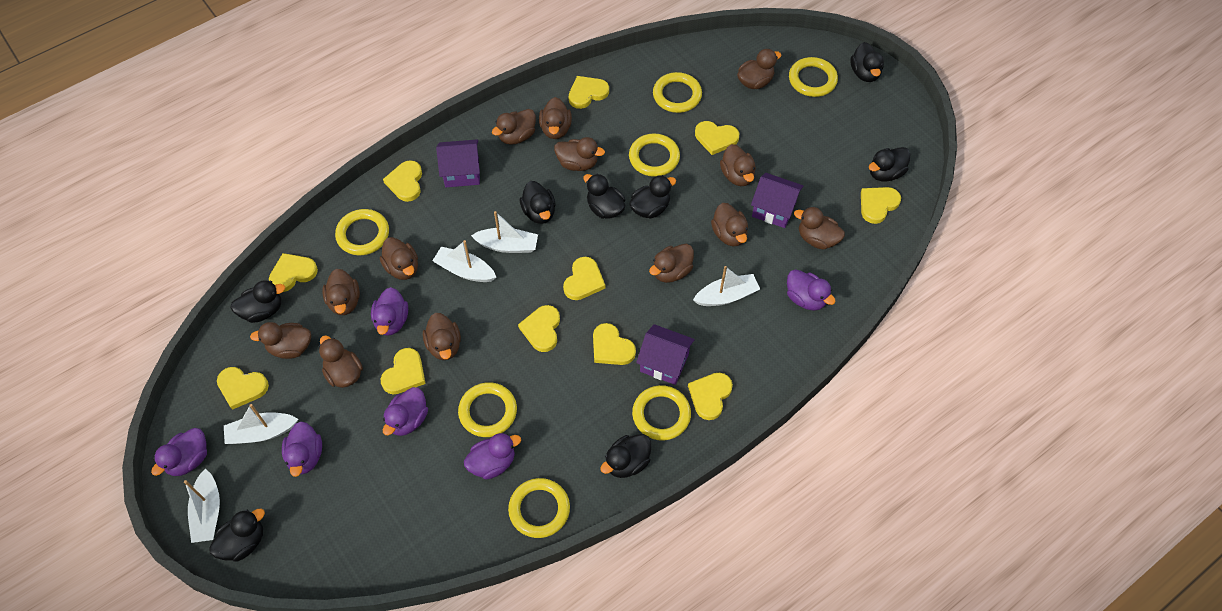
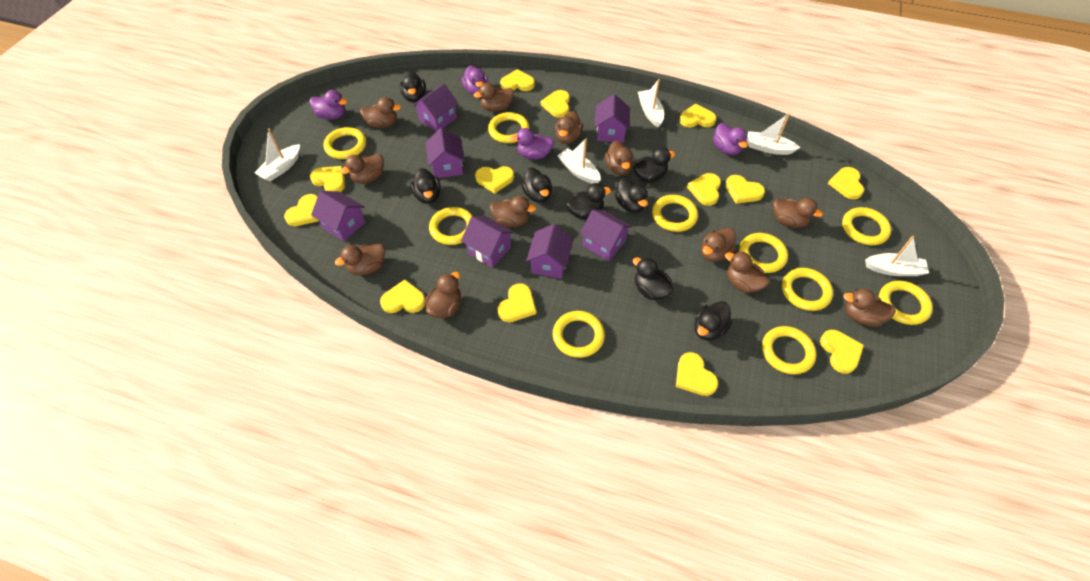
brown duck: 13 -> 12
purple duck: 6 -> 4
purple house: 3 -> 7
yellow heart: 11 -> 13
yellow ring: 7 -> 10

